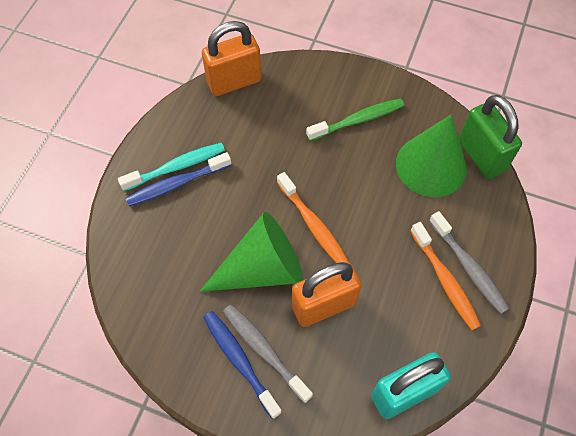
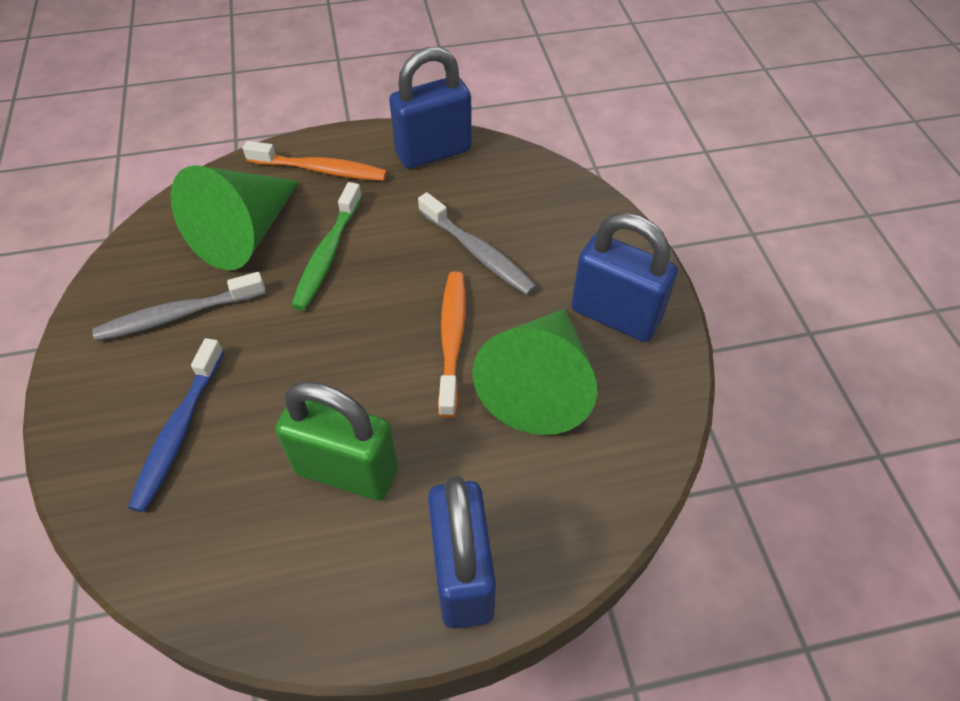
blue padlock: 0 -> 3
blue toothbrush: 2 -> 1
orange padlock: 2 -> 0
turquoise padlock: 1 -> 0
turquoise toothbrush: 1 -> 0

